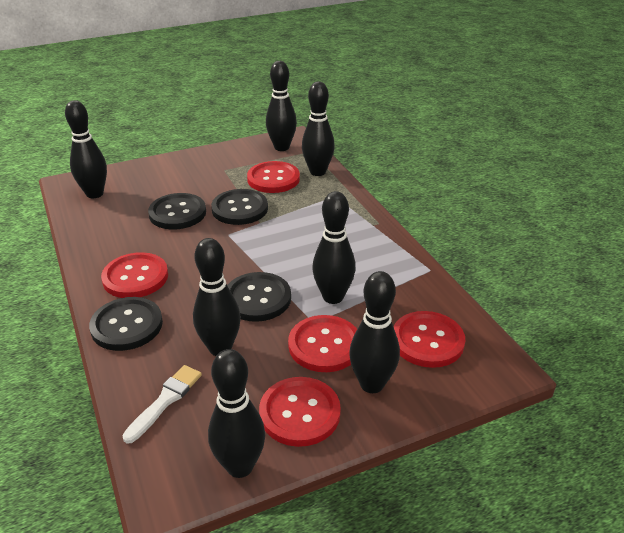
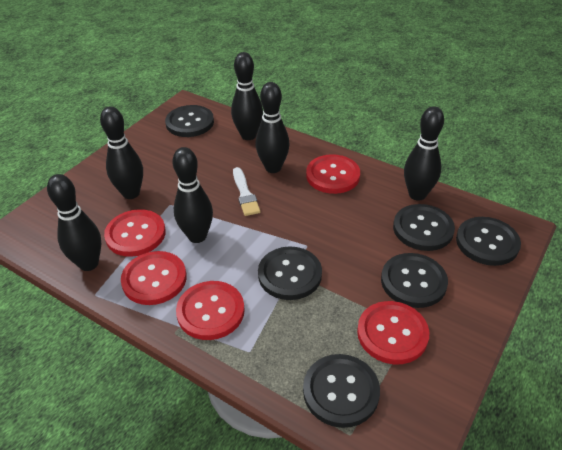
black bowling pin: 7 -> 6
black button: 4 -> 6

